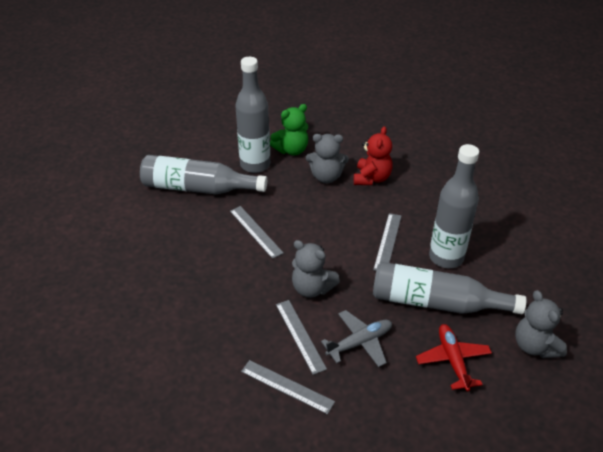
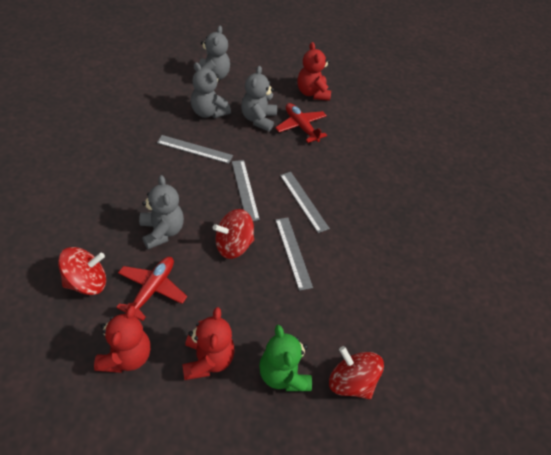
grey bottle: 4 -> 0
grey plane: 1 -> 0
grey teddy bear: 3 -> 4
red plane: 1 -> 2
red spinning top: 0 -> 3
red teddy bear: 1 -> 3

